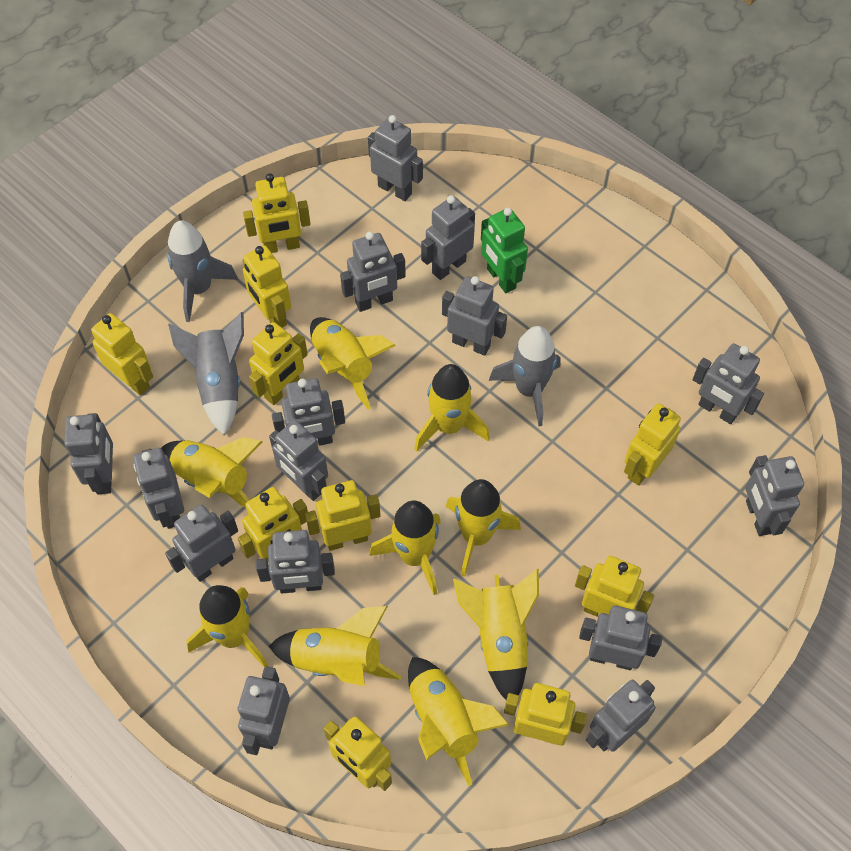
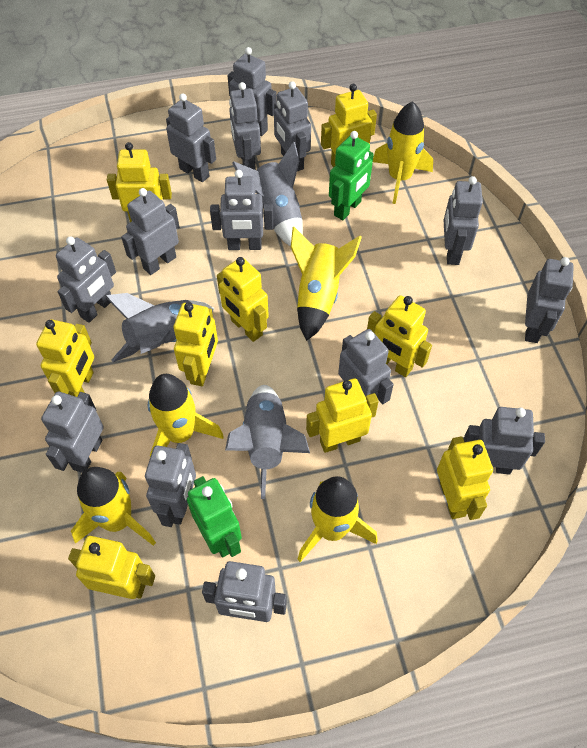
green robot: 1 -> 2
grey robot: 15 -> 14
yellow robot: 10 -> 9
yellow rocket: 9 -> 5

